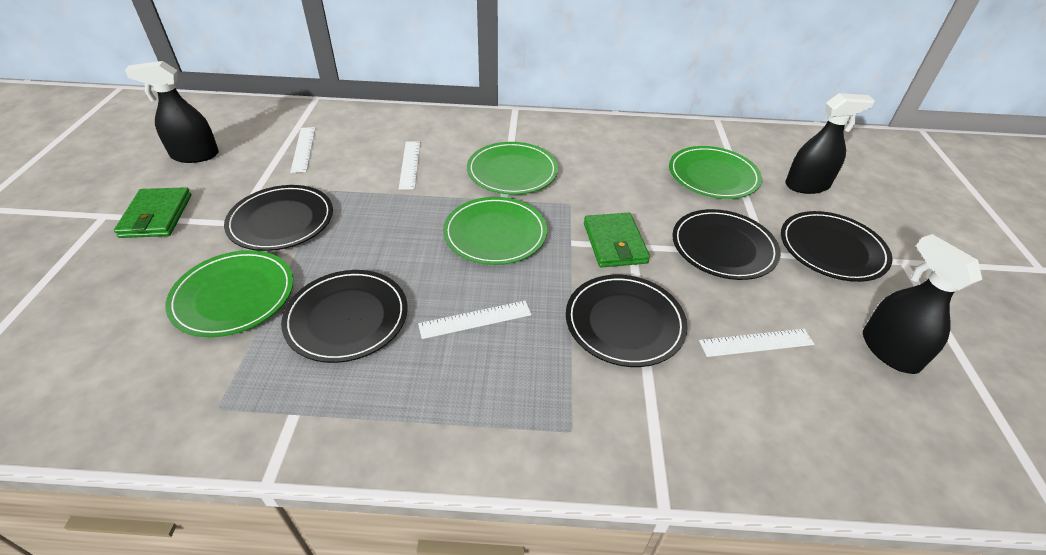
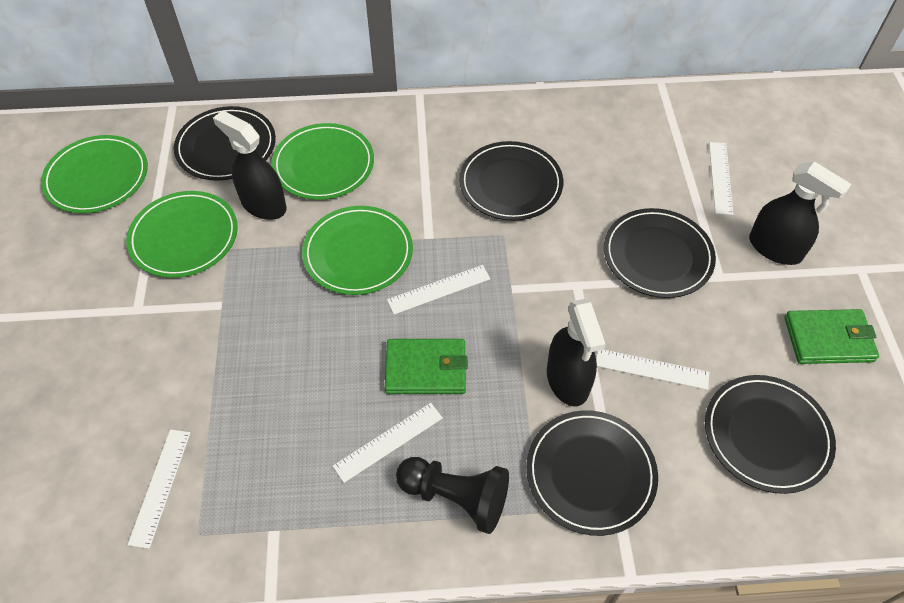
black pawn: 0 -> 1
white ruler: 4 -> 5

